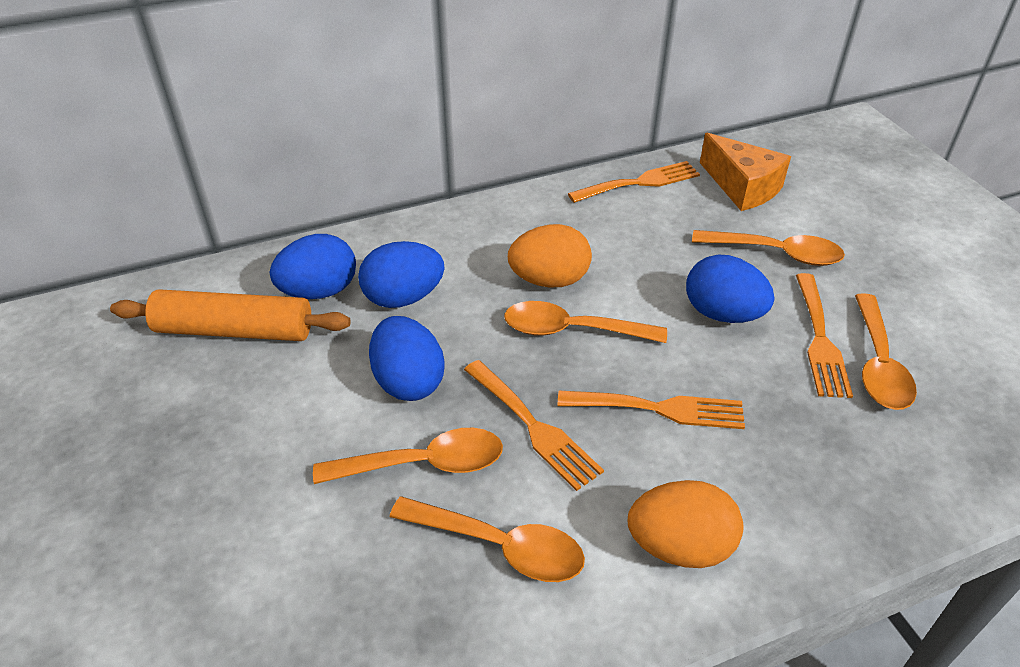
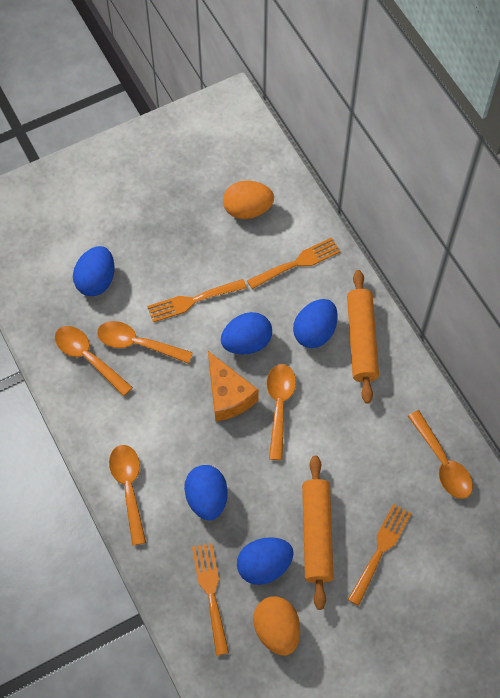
blue egg: 4 -> 5
orange rolling pin: 1 -> 2

